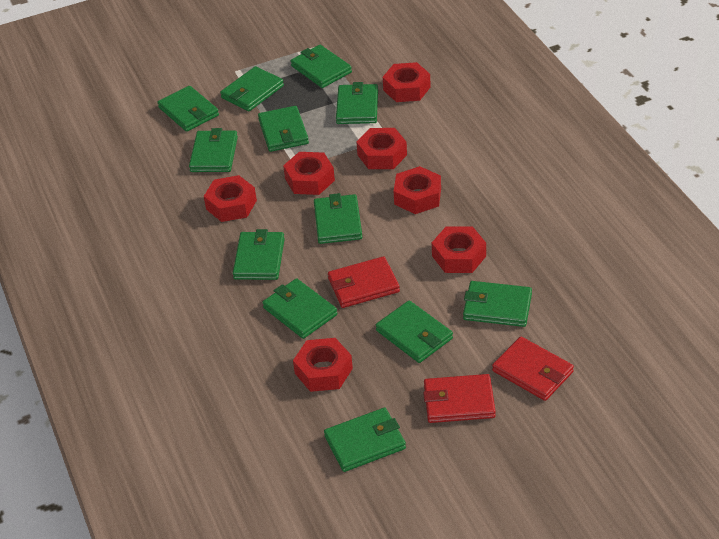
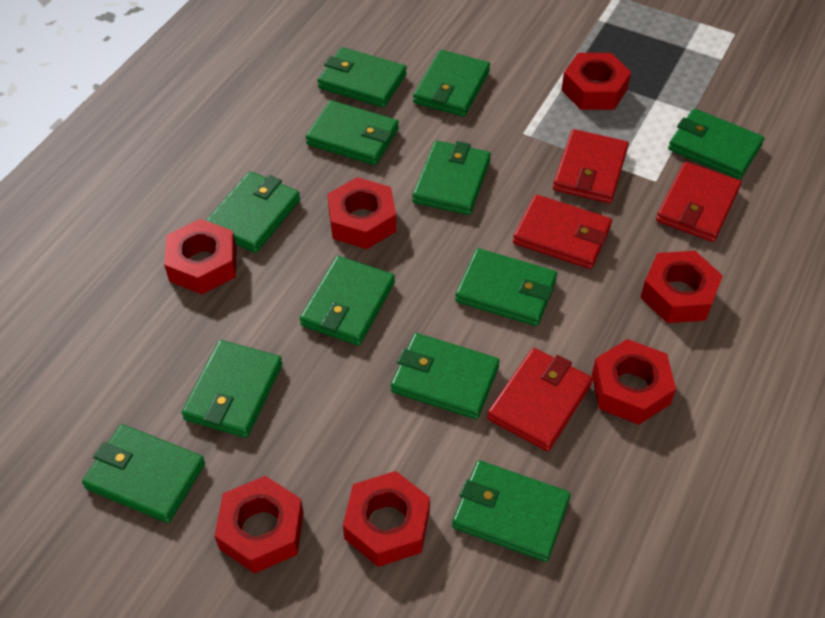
red wallet: 3 -> 4

